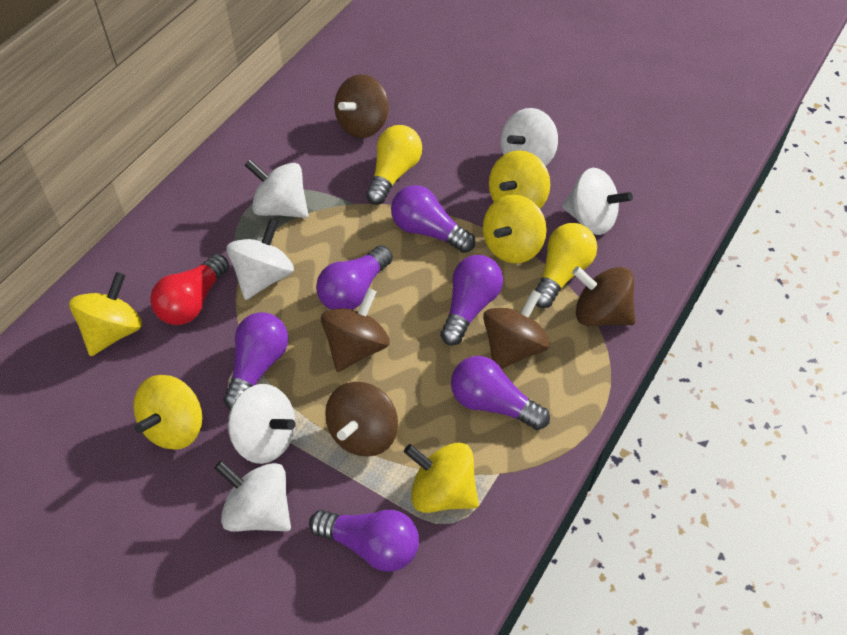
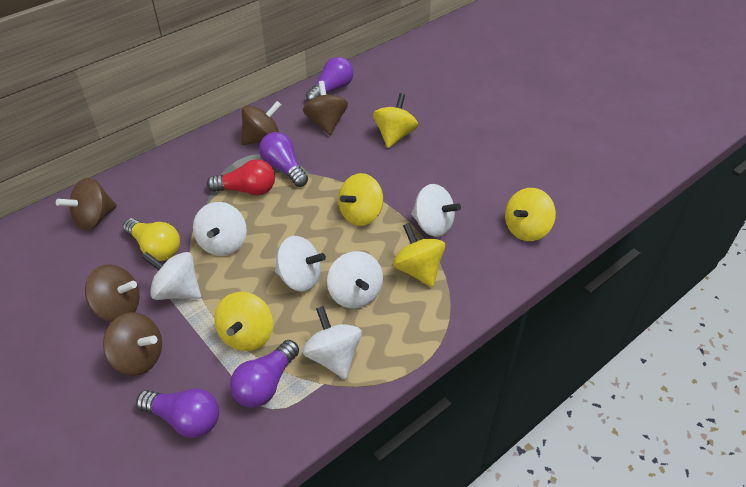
purple light bulb: 6 -> 4
yellow light bulb: 2 -> 1

